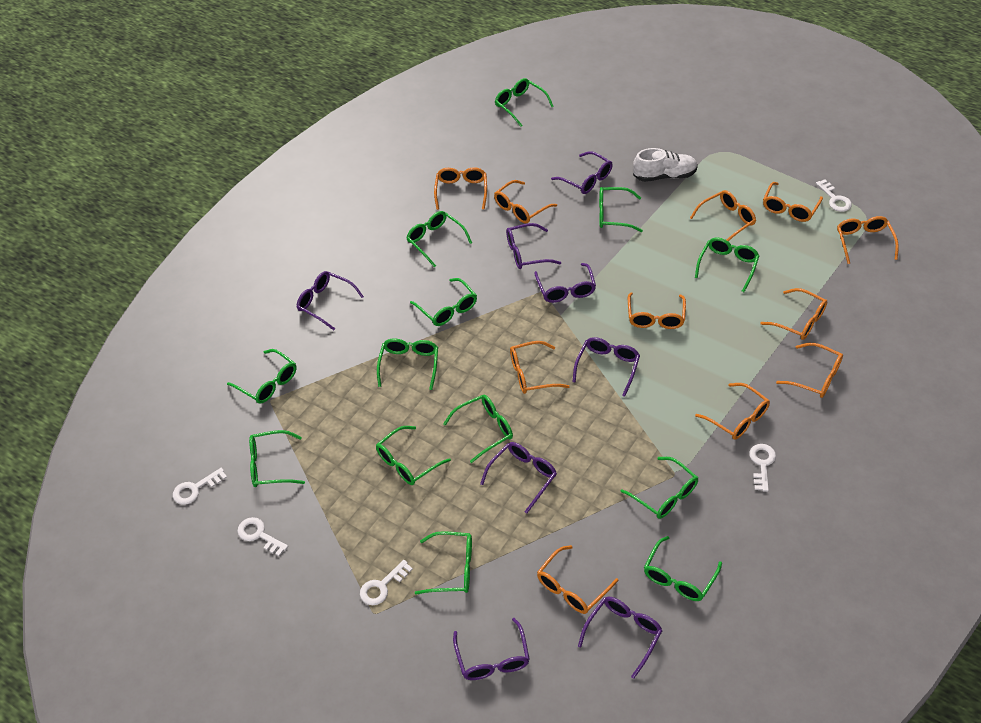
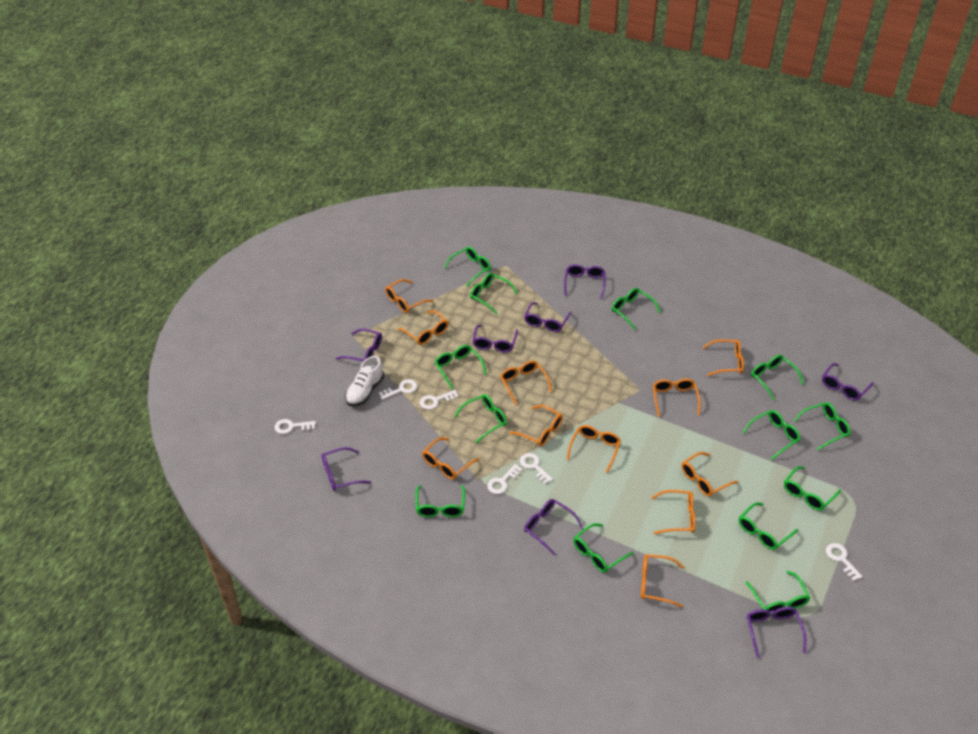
white key: 5 -> 6

